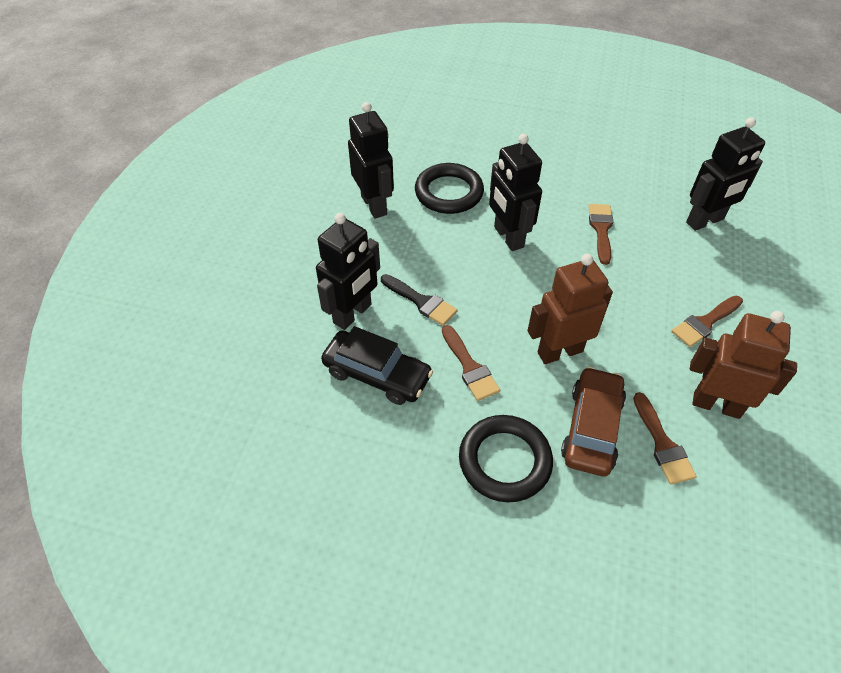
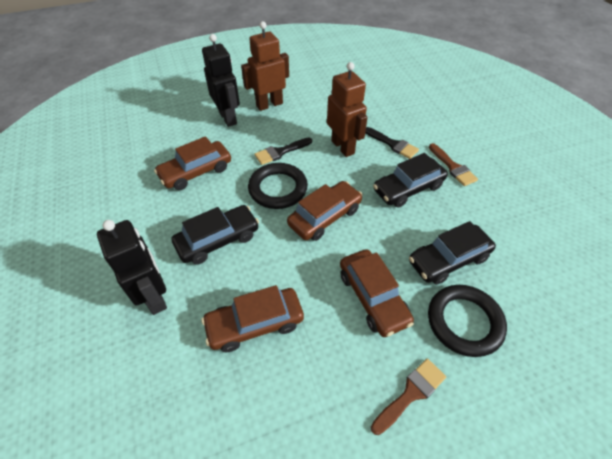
black brush: 1 -> 2
black car: 1 -> 3
black robot: 4 -> 2
brown brush: 4 -> 2
brown car: 1 -> 4

